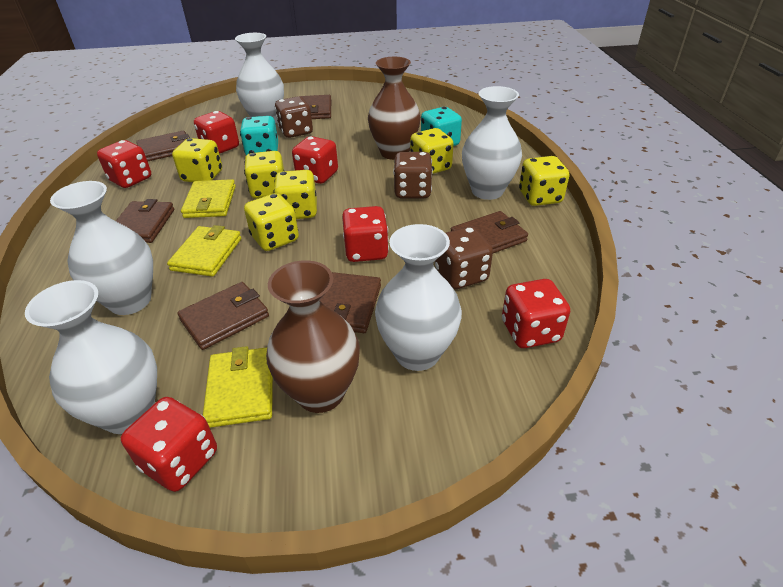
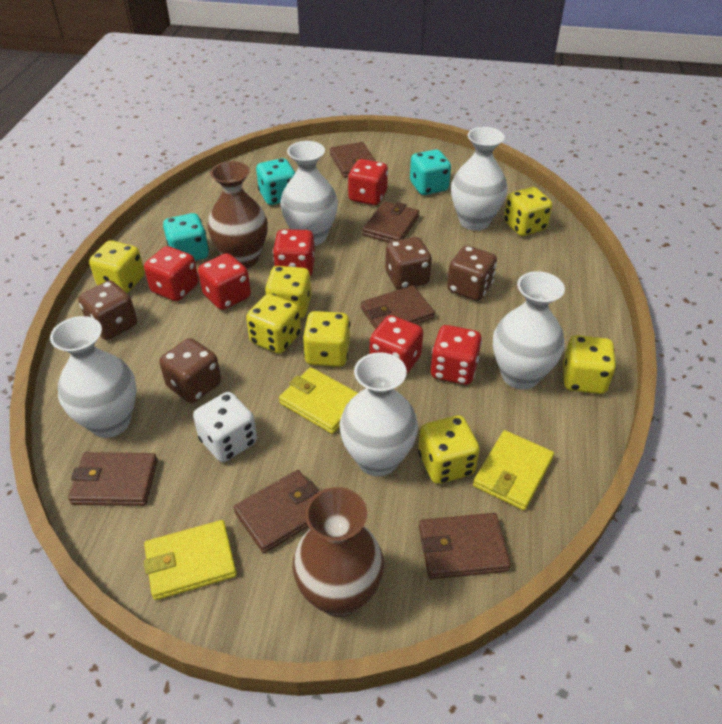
brown dice: 3 -> 4
turquoise dice: 2 -> 3
white dice: 0 -> 1
yellow dice: 6 -> 7

